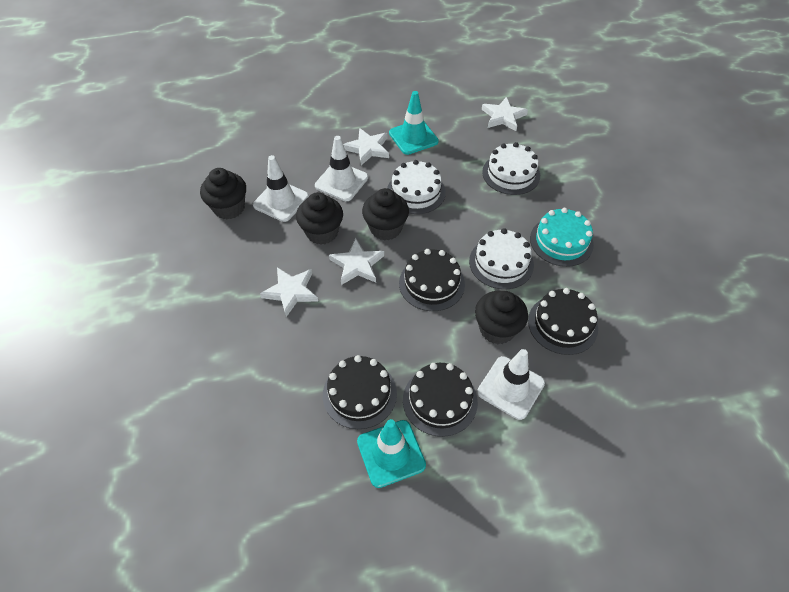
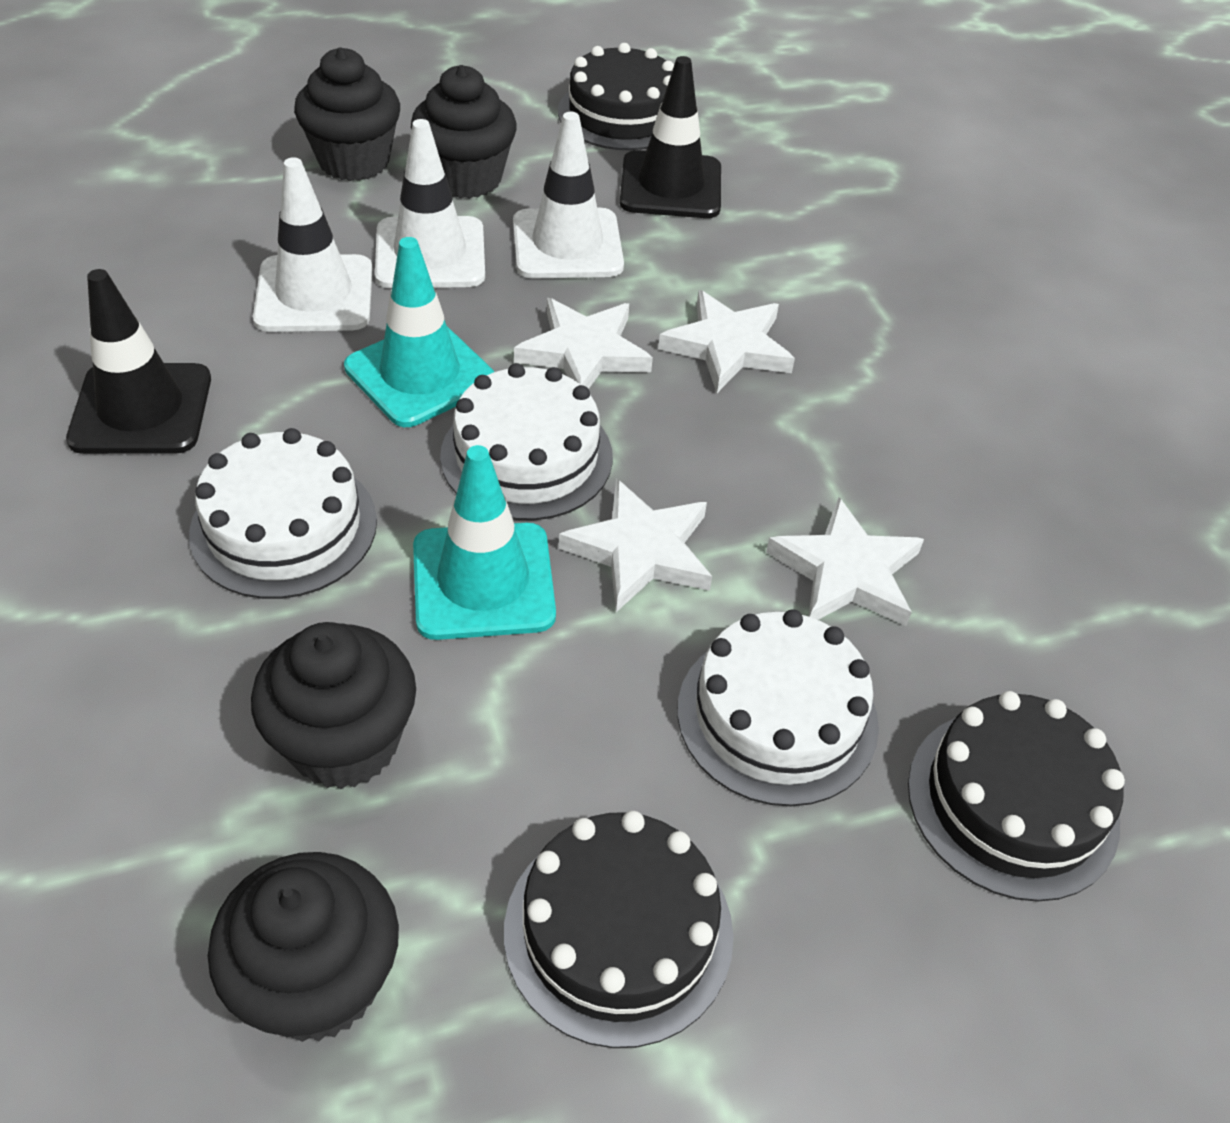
black cake: 4 -> 3
black traffic cone: 0 -> 2
turquoise cake: 1 -> 0

